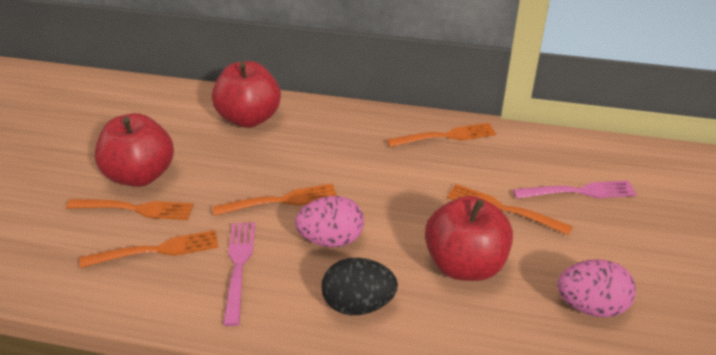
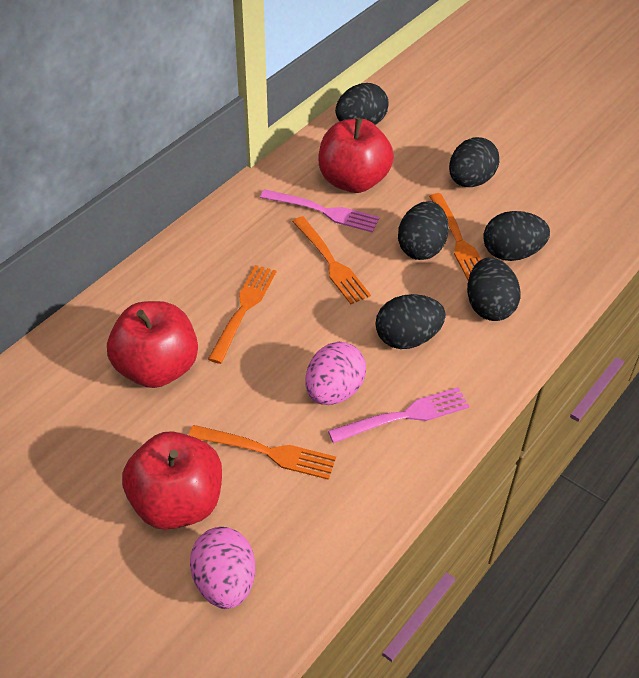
black egg: 1 -> 6
orange fork: 5 -> 4

